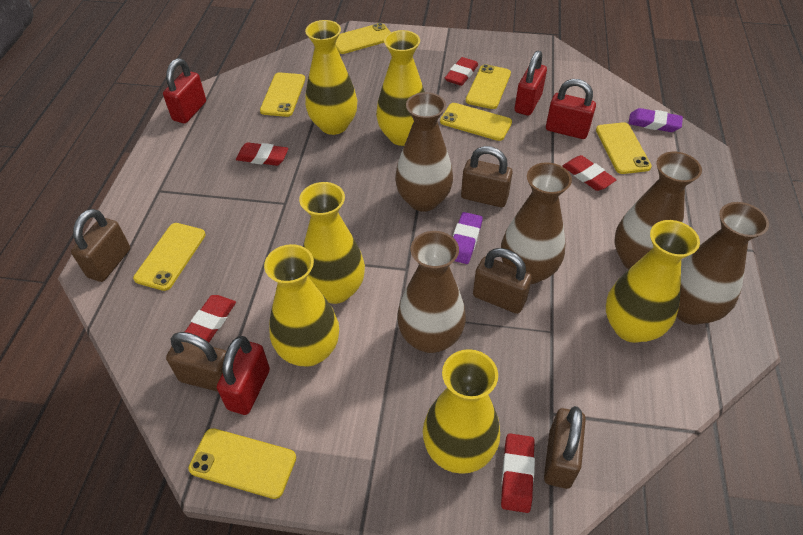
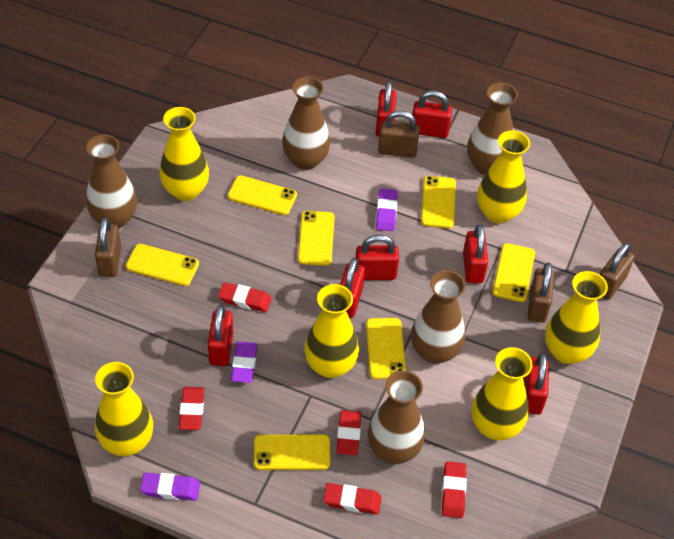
brown padlock: 5 -> 4
purple eraser: 2 -> 3
red padlock: 4 -> 7

